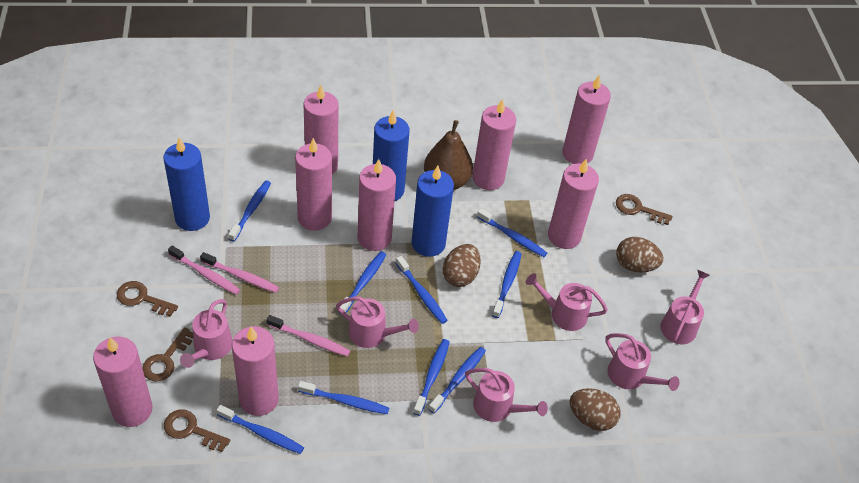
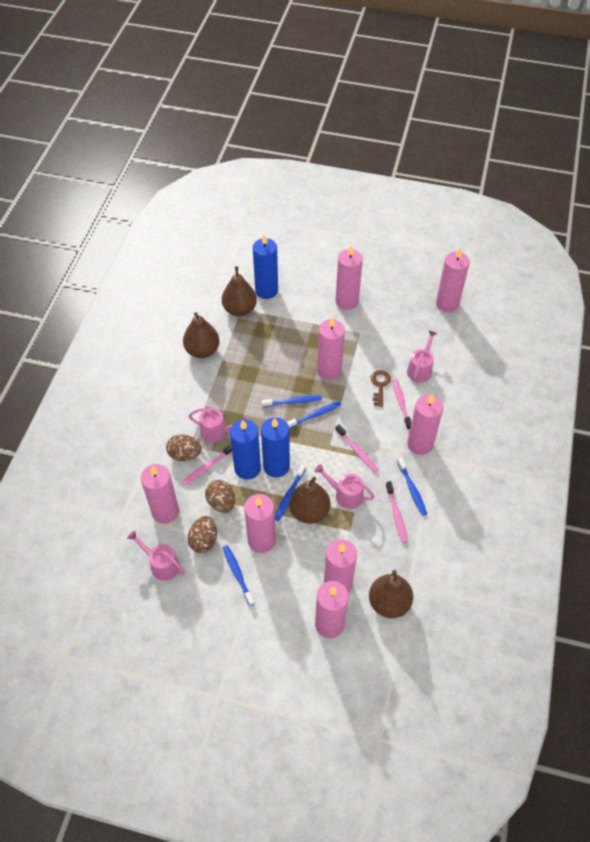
blue toothbrush: 9 -> 5
brown key: 4 -> 1
brown pear: 1 -> 4
pink toothbrush: 3 -> 4
pink watering can: 6 -> 4

